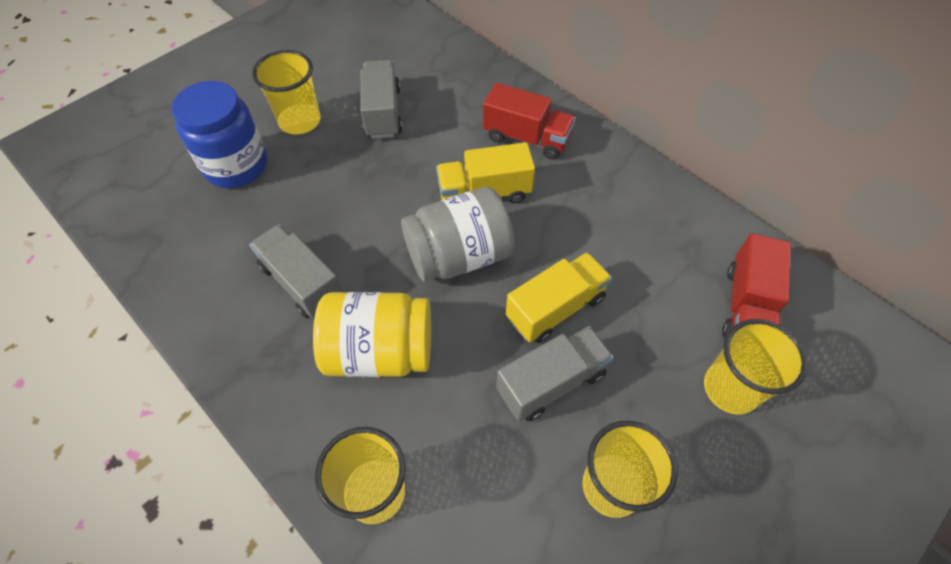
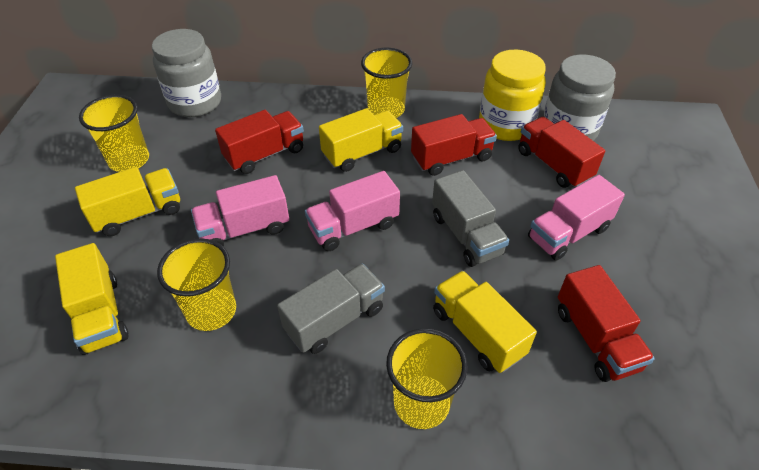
blue jar: 1 -> 0
grey jar: 1 -> 2
grey truck: 3 -> 2
pink truck: 0 -> 3
red truck: 2 -> 4
yellow truck: 2 -> 4

